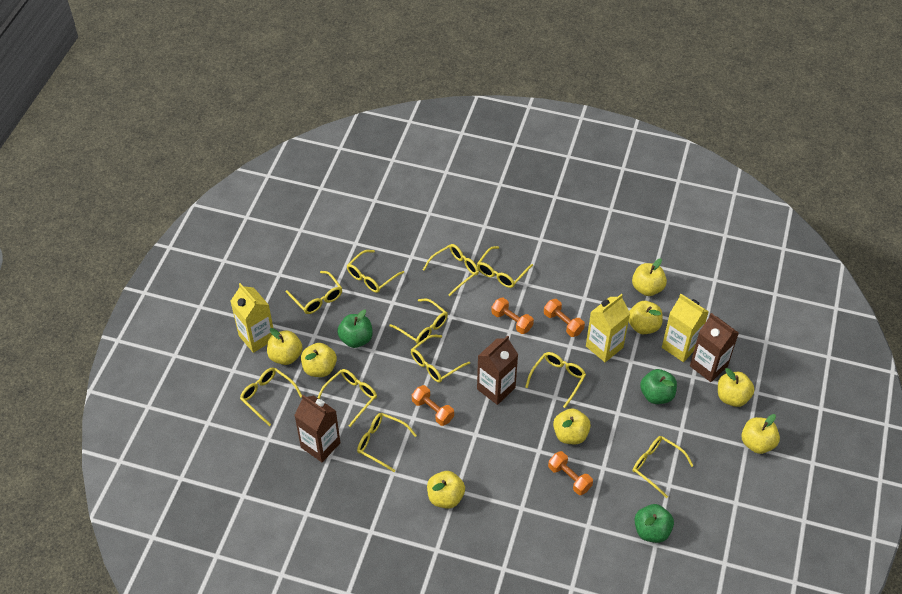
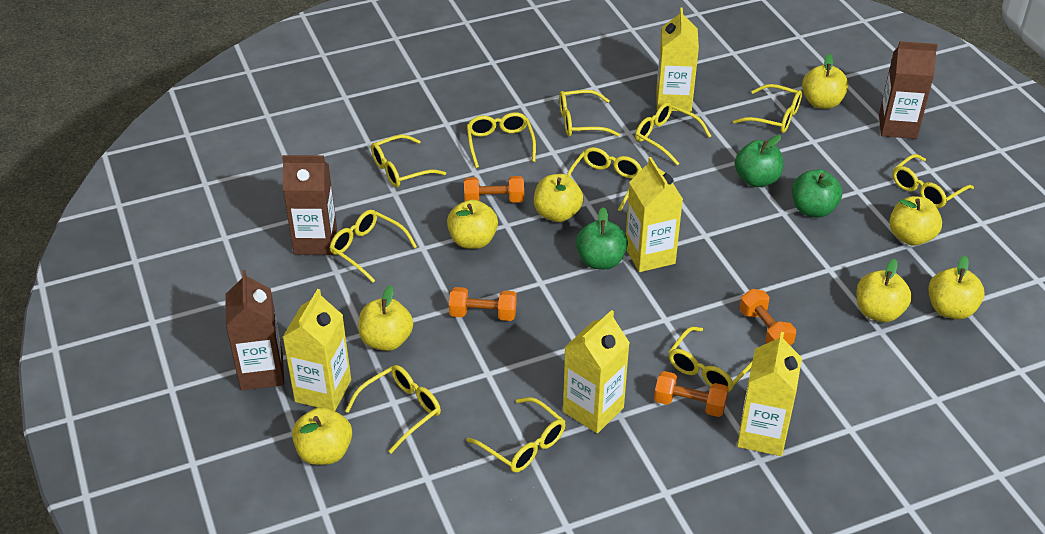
yellow carton: 3 -> 5

